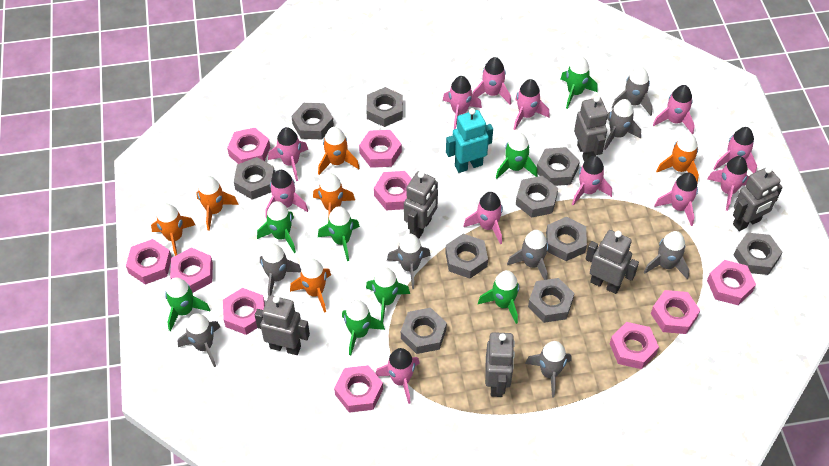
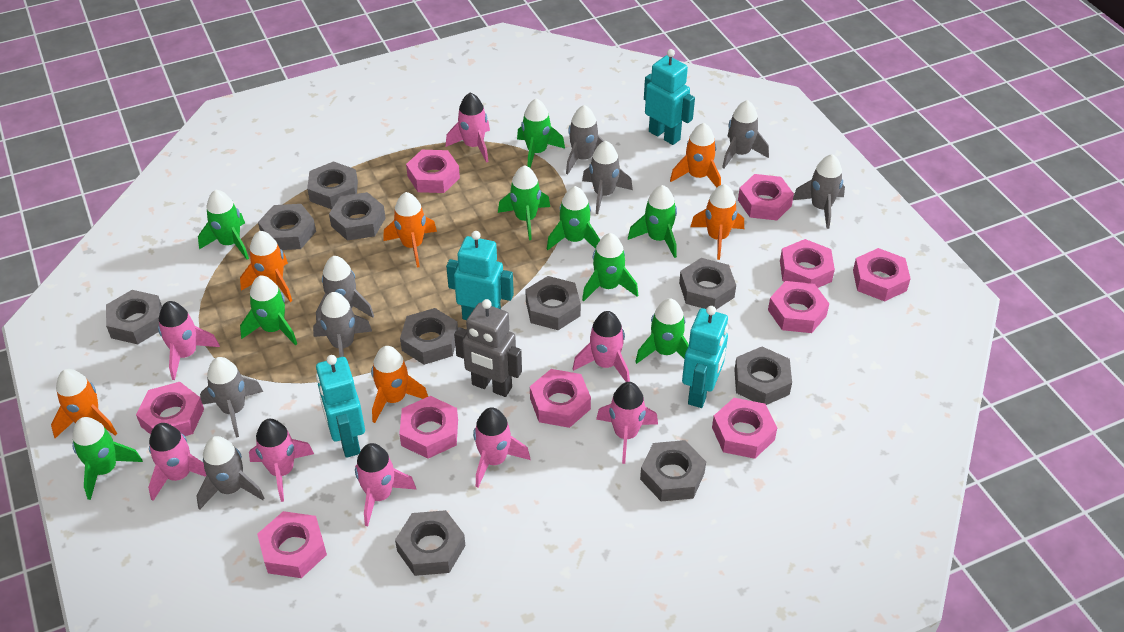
green rocket: 8 -> 9
grey robot: 6 -> 1
pink rocket: 12 -> 8
turquoise robot: 1 -> 4

